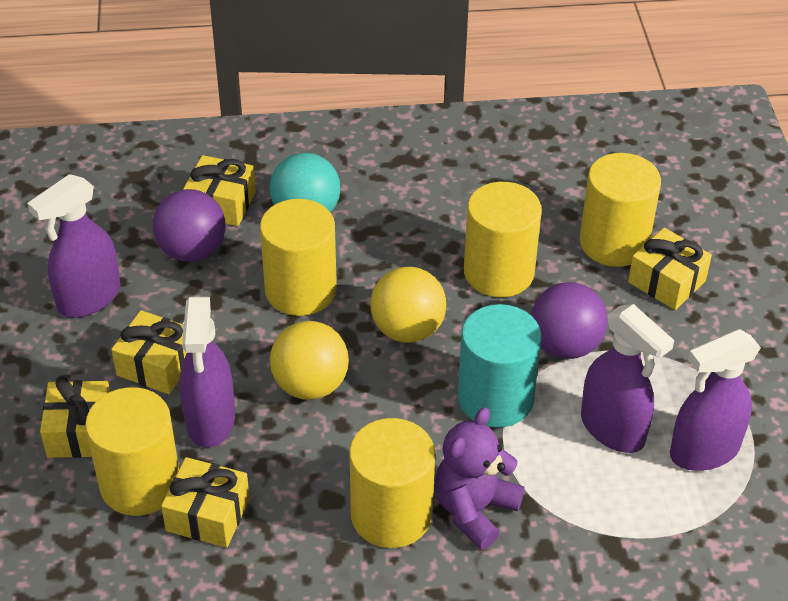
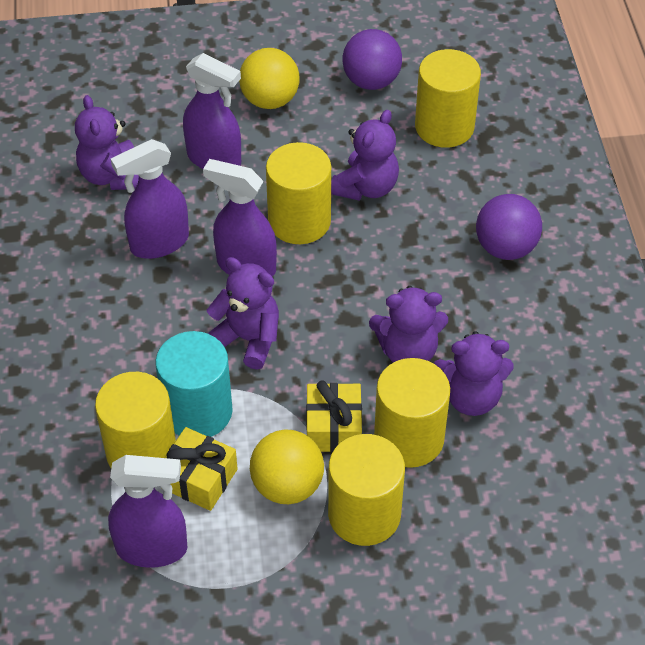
purple teddy bear: 1 -> 5
turquoise ball: 1 -> 0
yellow gift: 5 -> 2

